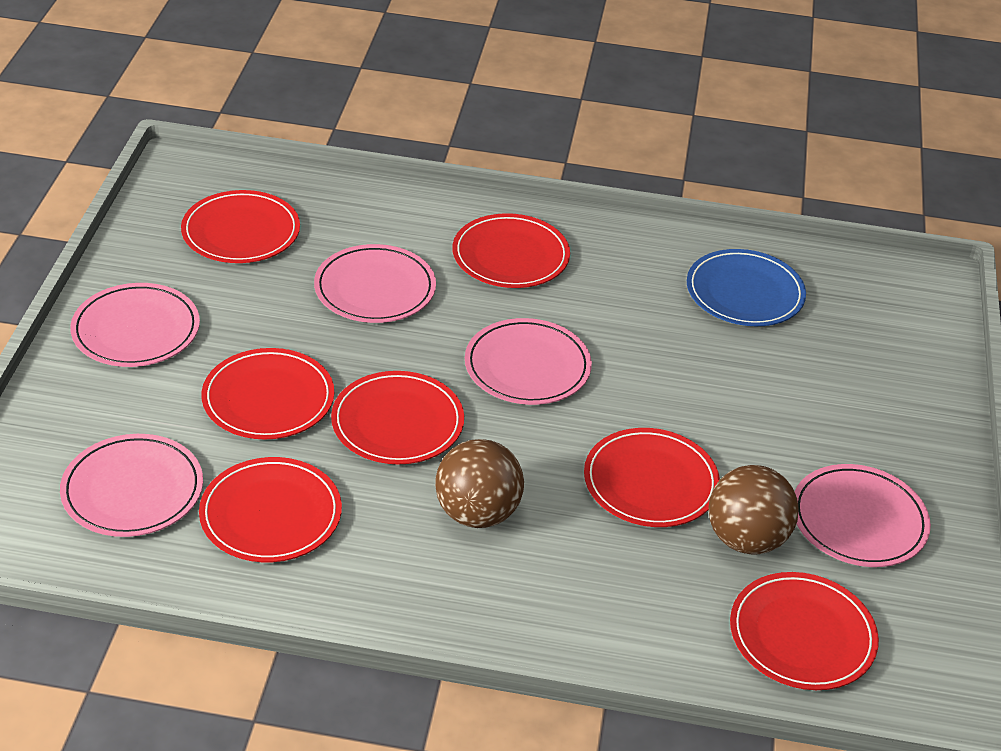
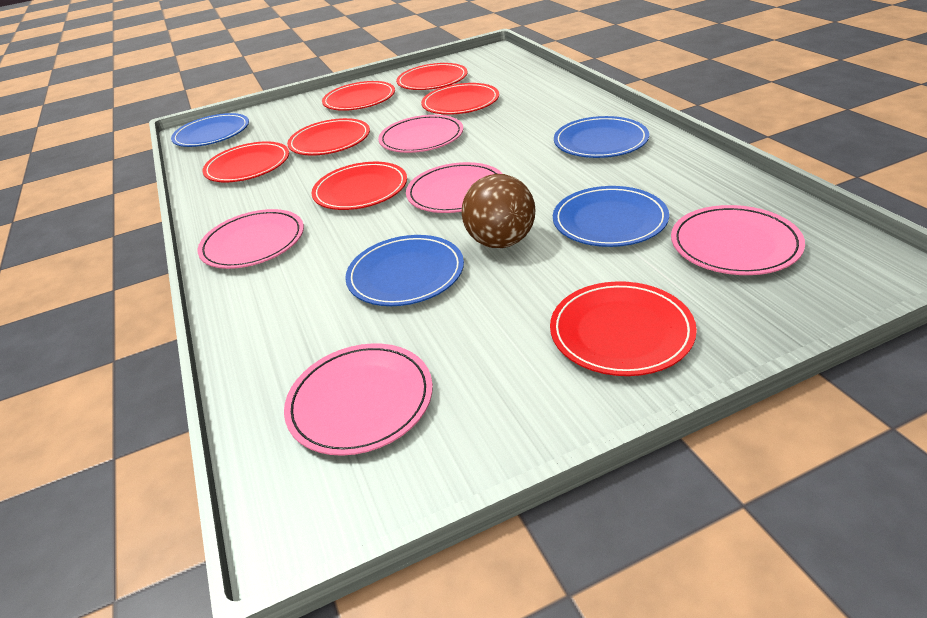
blue plate: 1 -> 4
brown ball: 2 -> 1

